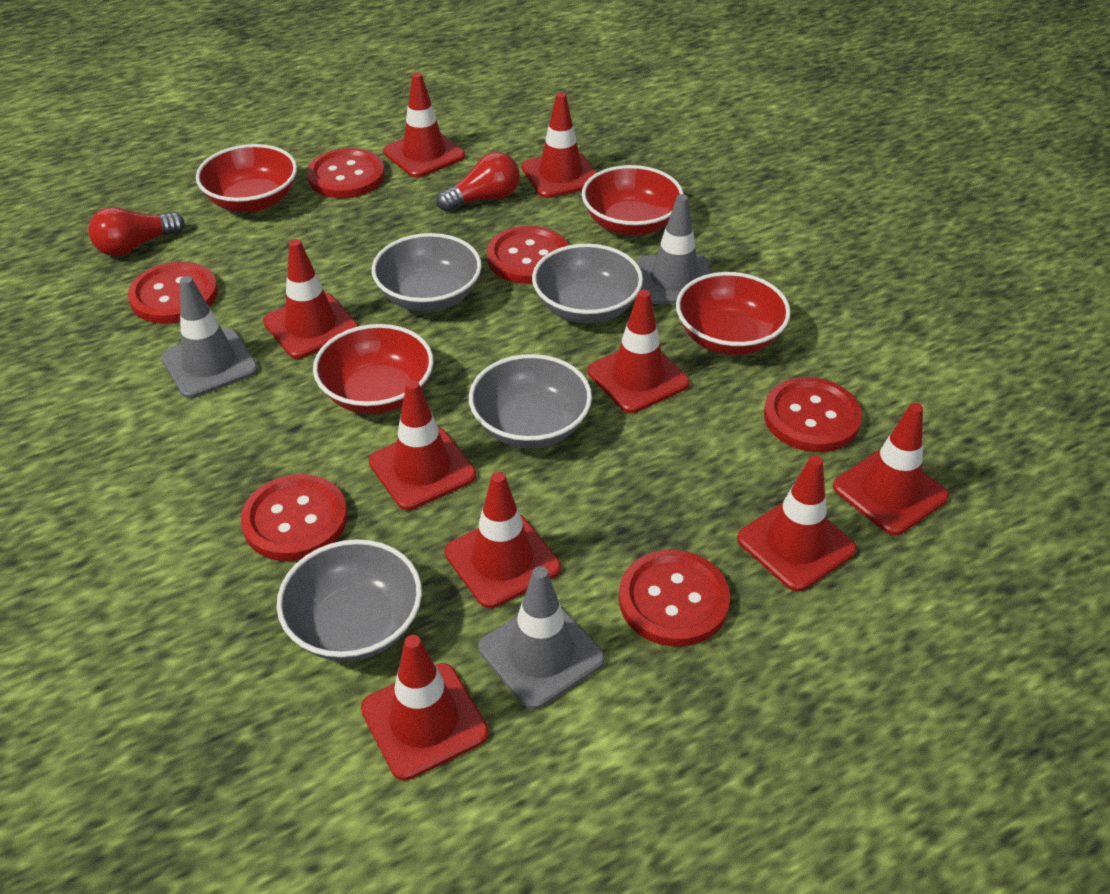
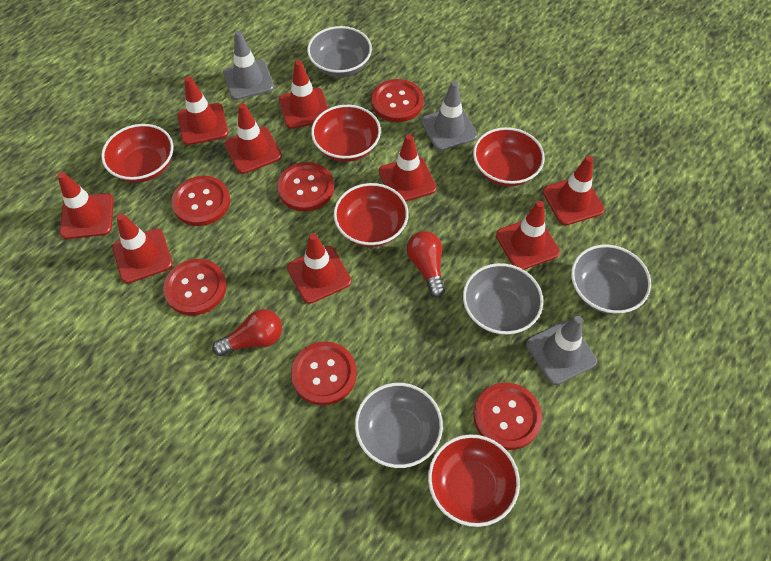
red bowl: 4 -> 5

